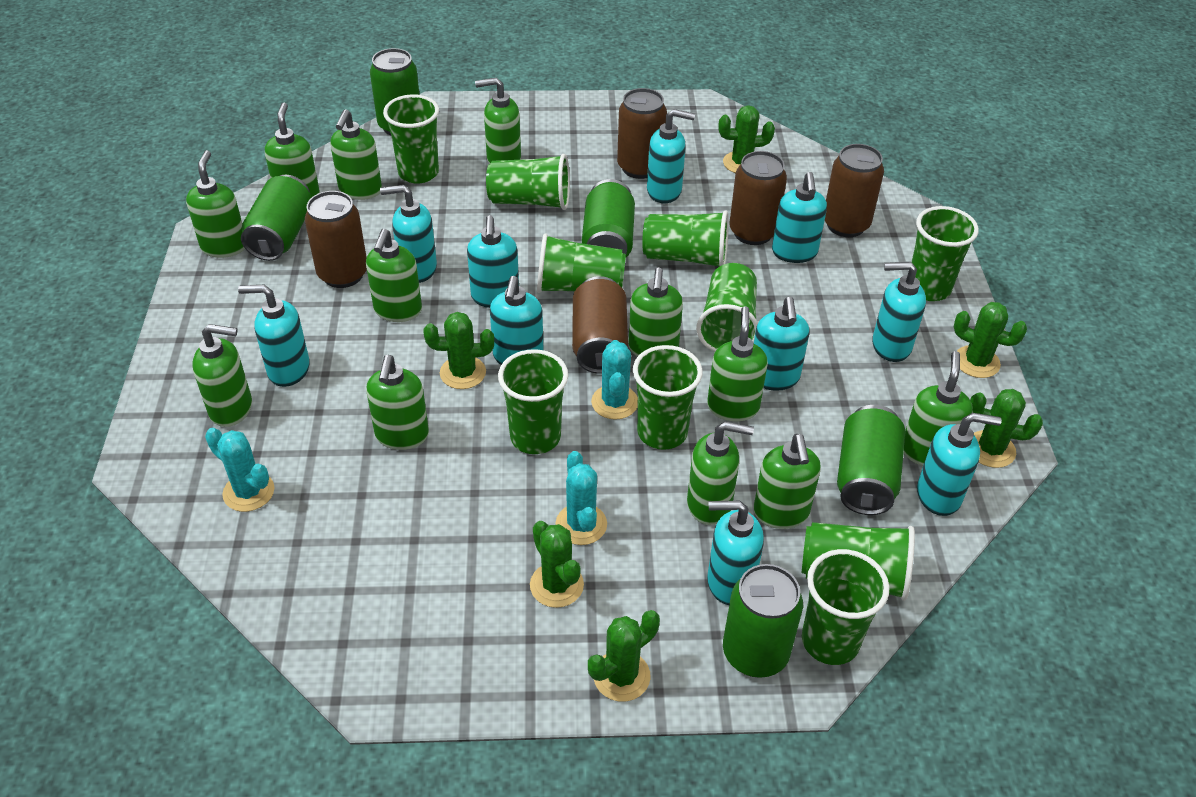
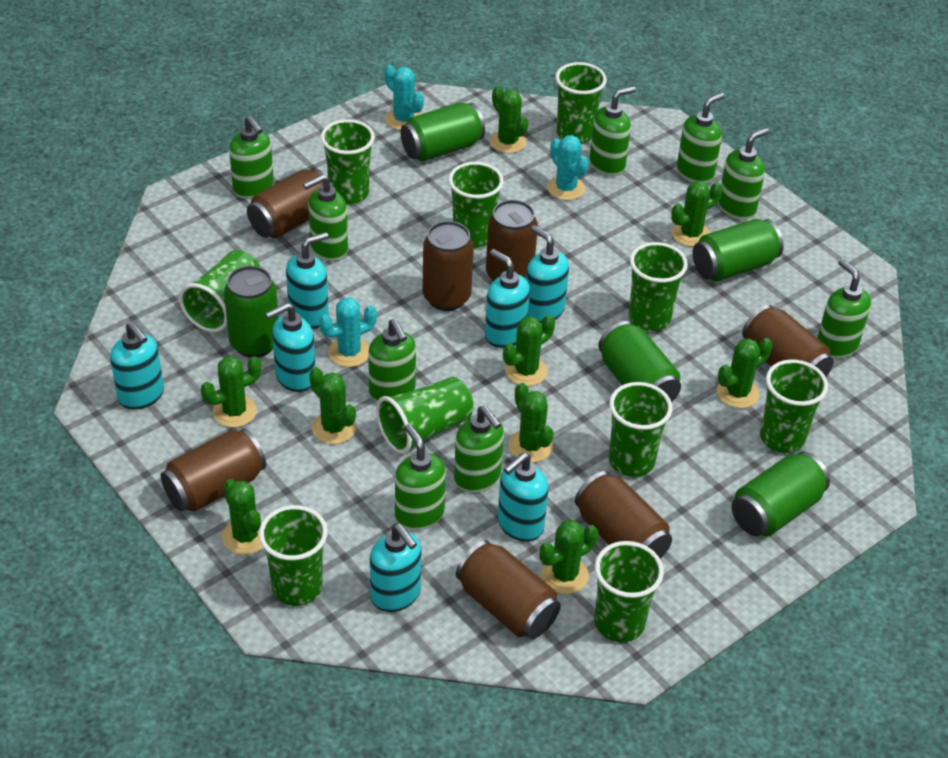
brown can: 5 -> 7
green cactus: 6 -> 9
green soap dispenser: 12 -> 9
turquoise soap dispenser: 10 -> 7

